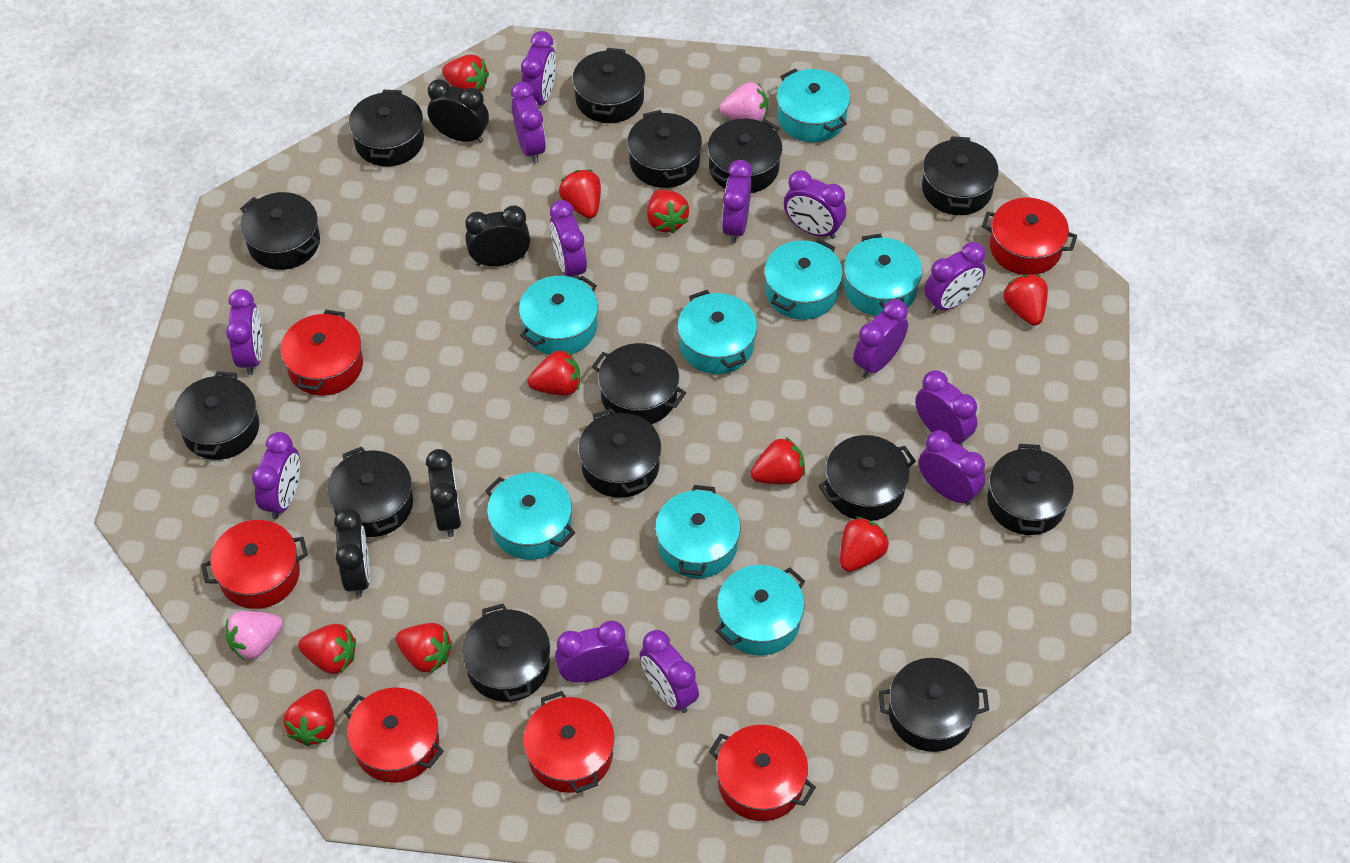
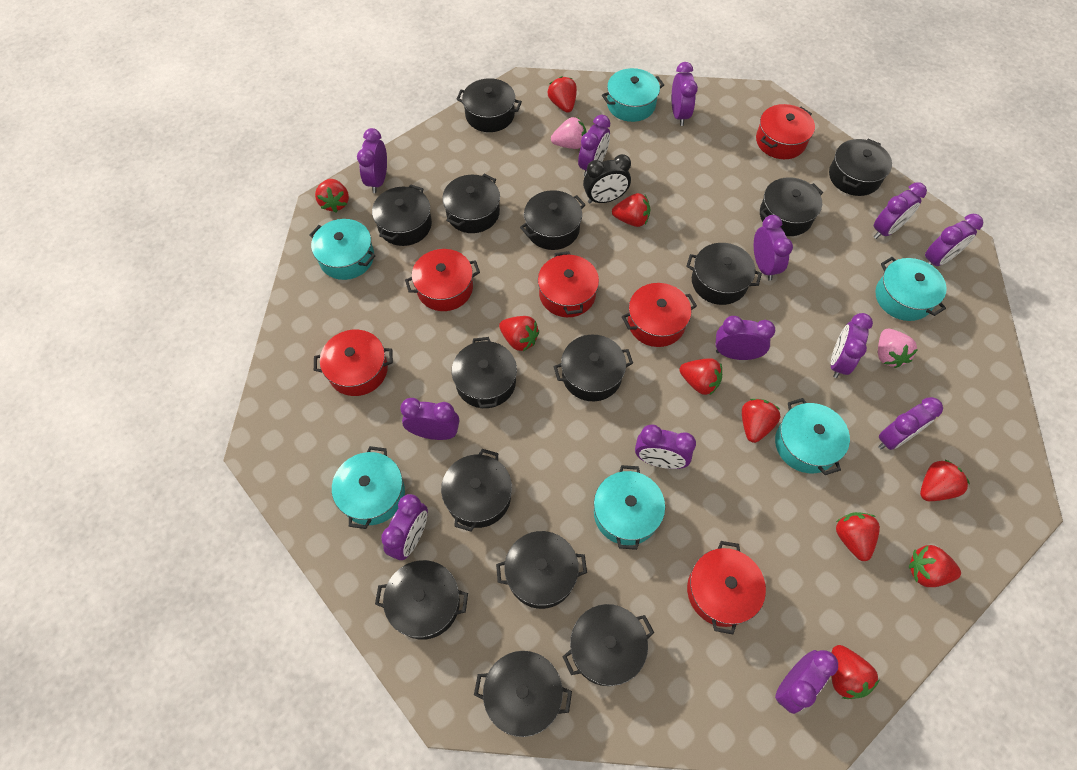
black clock: 4 -> 1
turquoise pot: 8 -> 6

